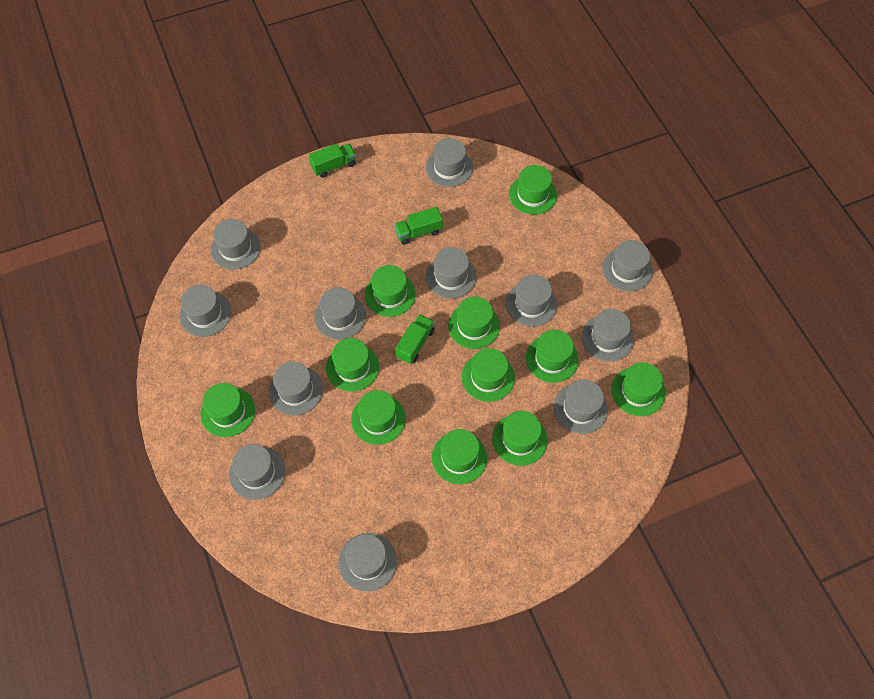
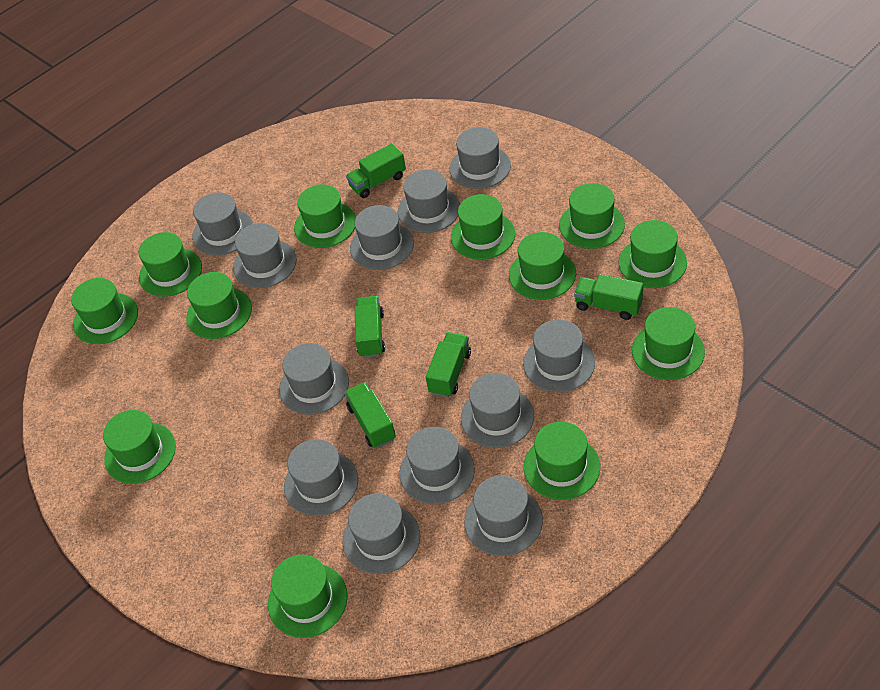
green hat: 11 -> 12
green truck: 3 -> 5

